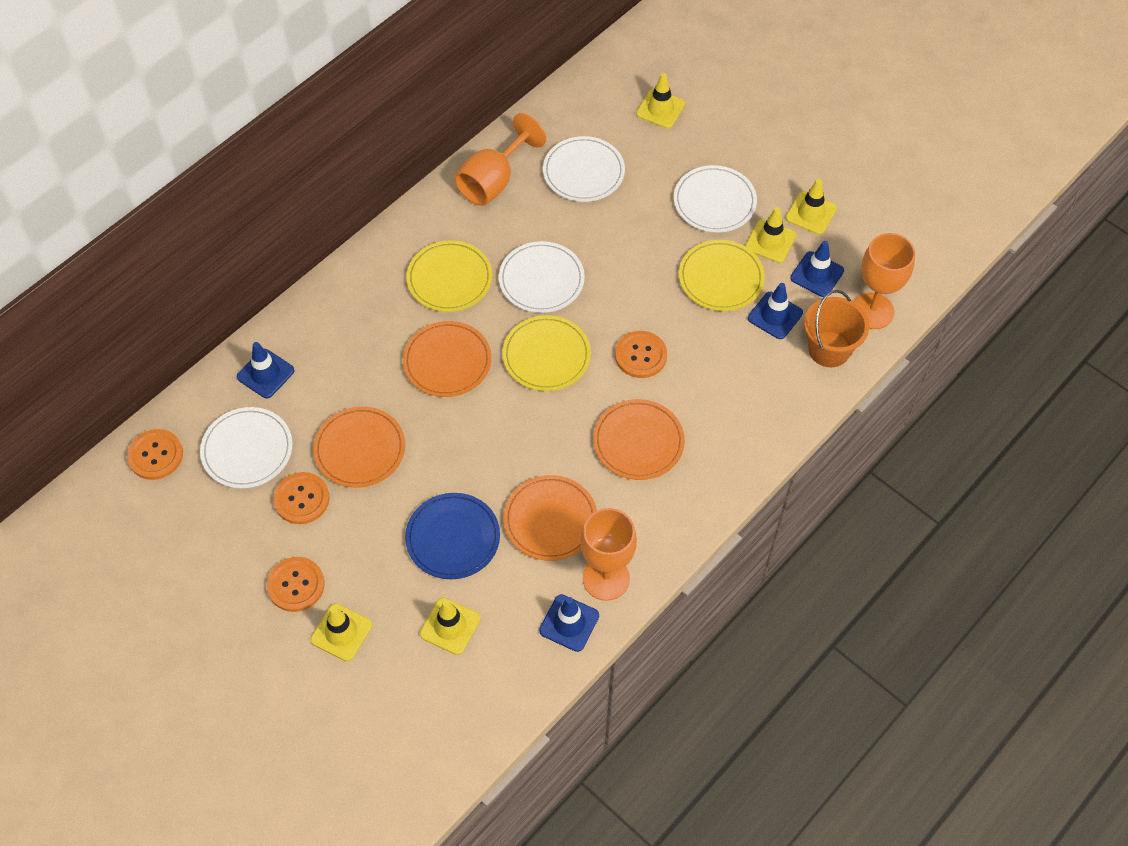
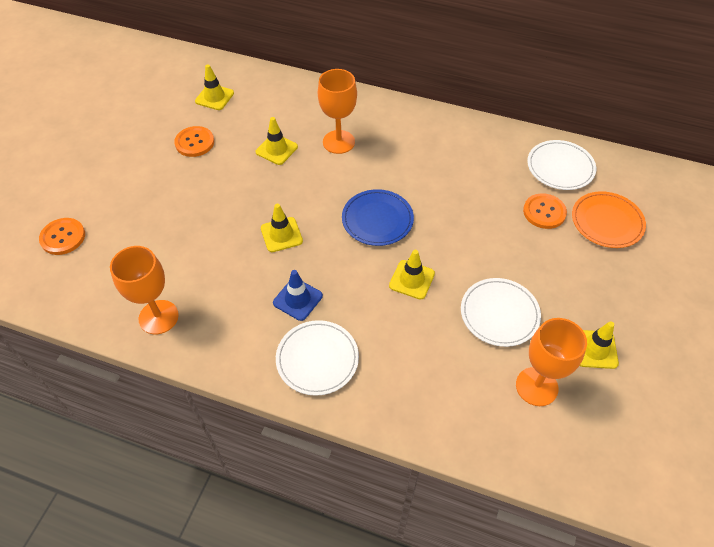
blue traffic cone: 4 -> 1
orange bucket: 1 -> 0
orange button: 4 -> 3
orange plate: 4 -> 1
white plate: 4 -> 3
yellow plate: 3 -> 0

